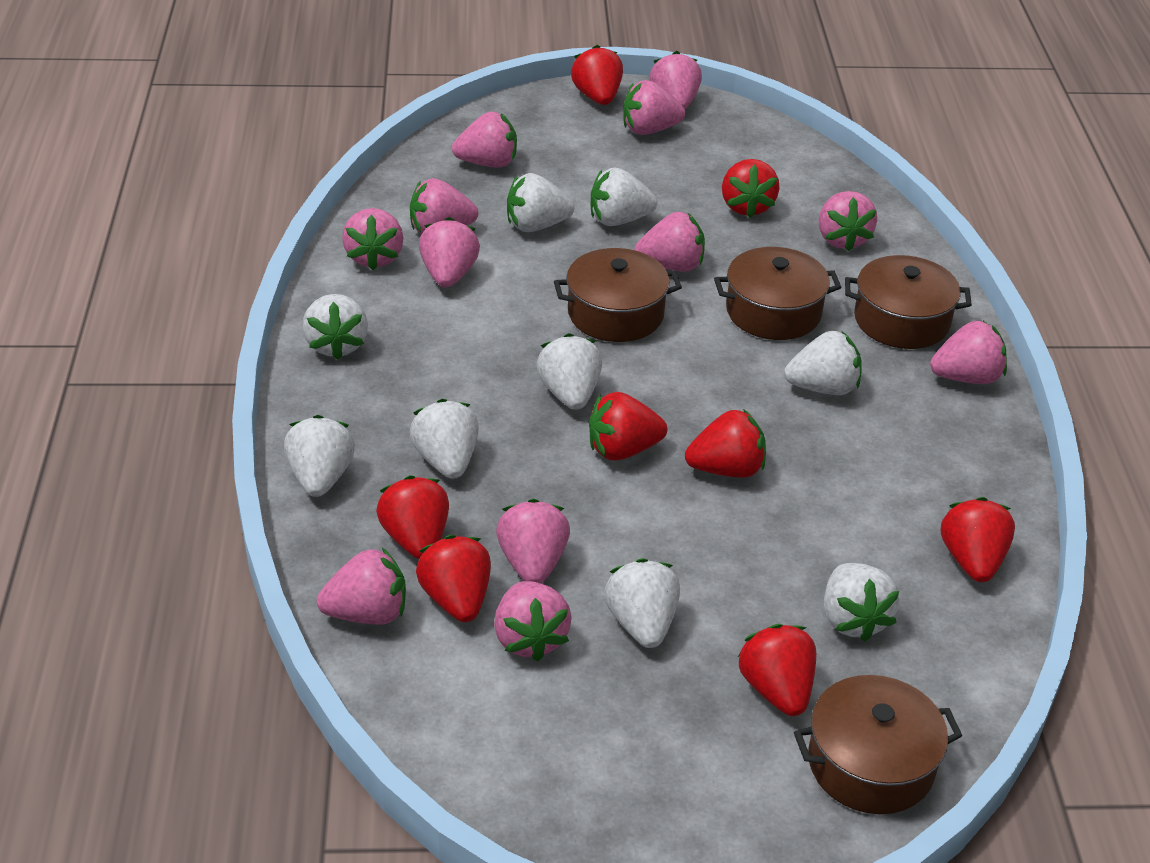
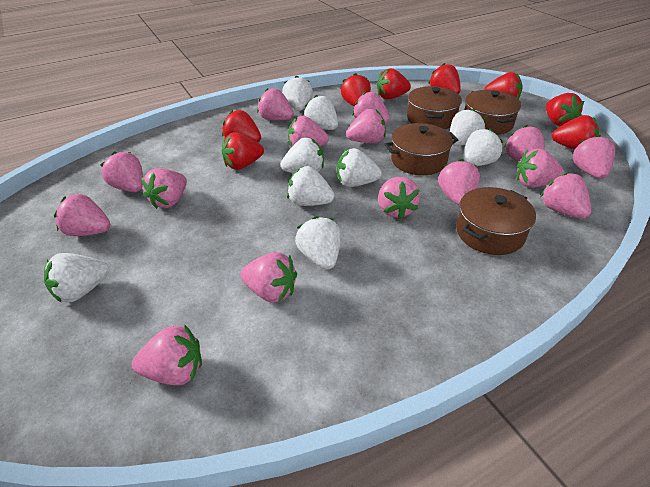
pink strawberry: 12 -> 15

